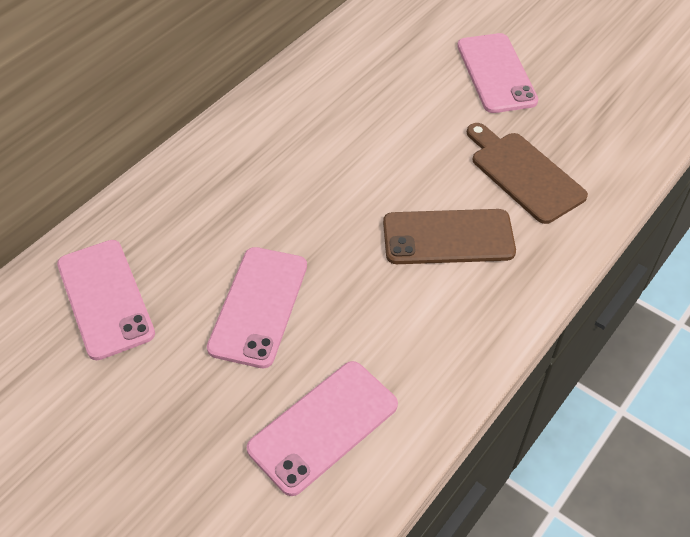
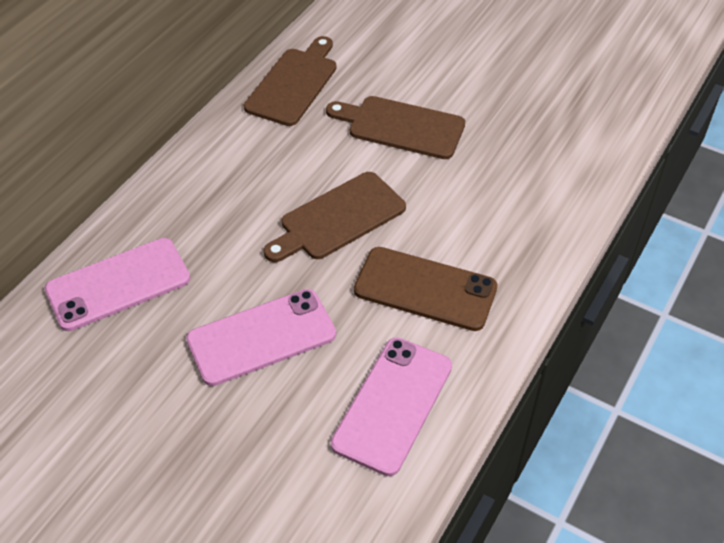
brown cutting board: 1 -> 3
pink phone: 4 -> 3

